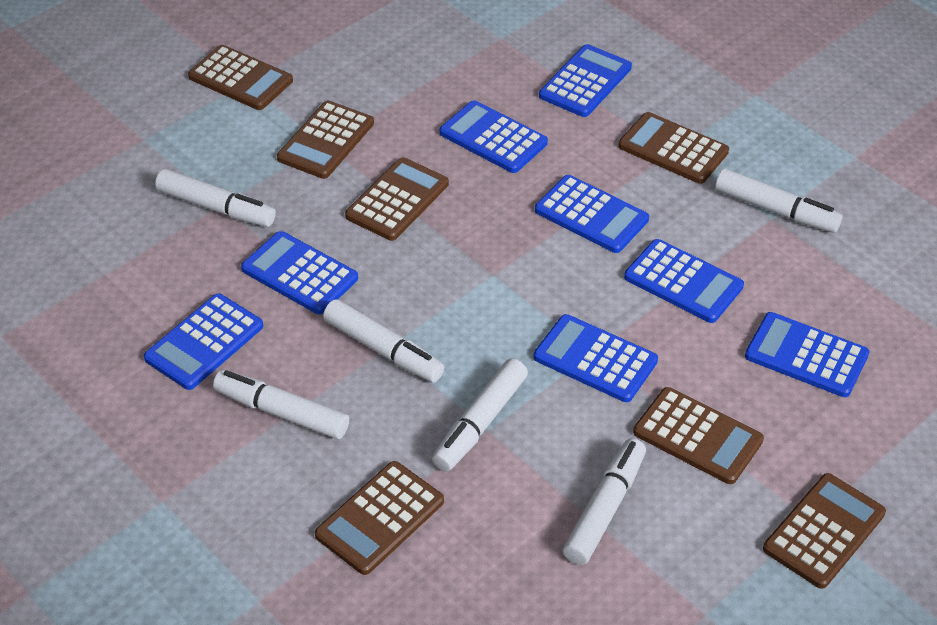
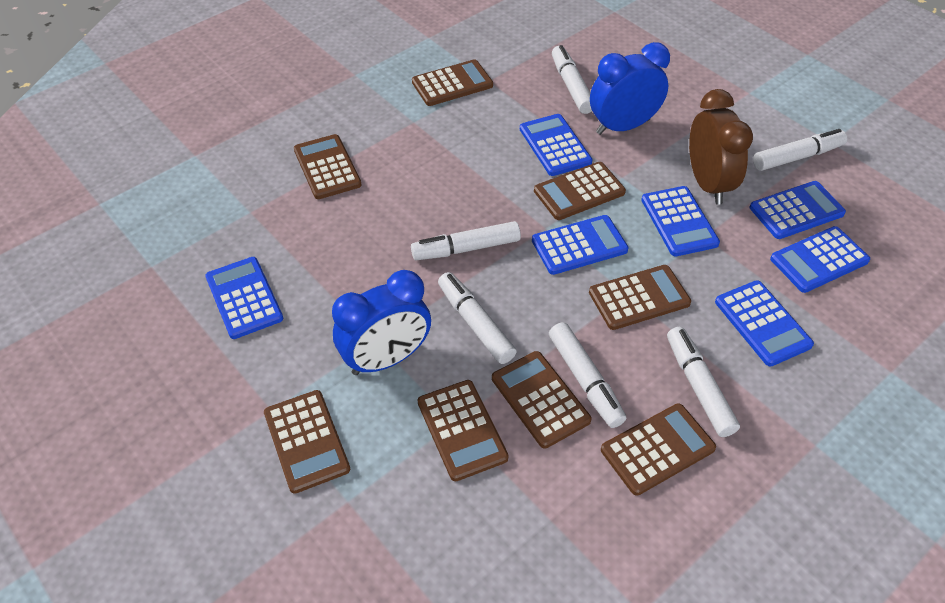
blue calculator: 8 -> 7
blue clock: 0 -> 2
brown calculator: 7 -> 8
brown clock: 0 -> 1

